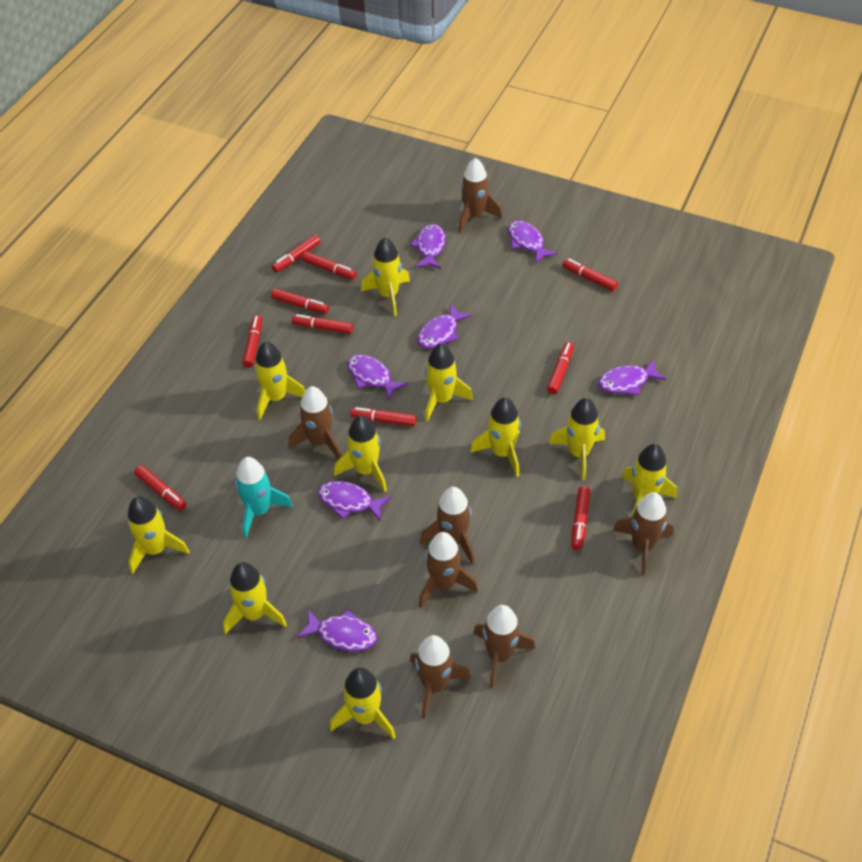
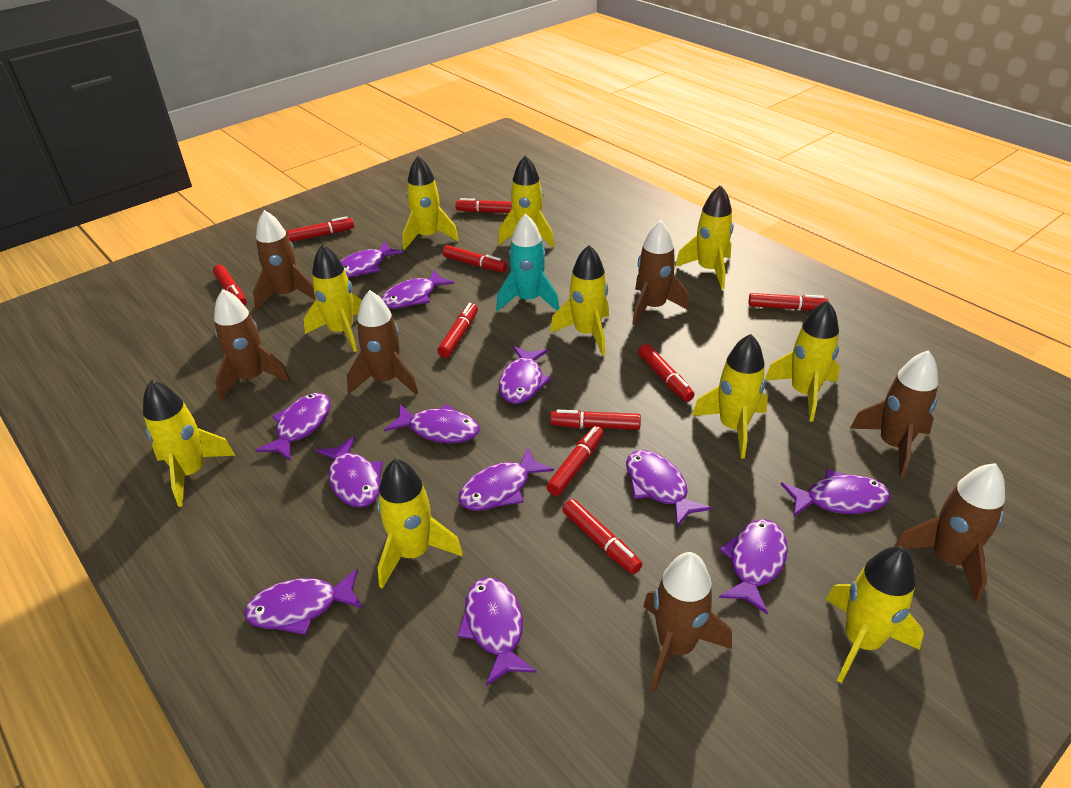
purple fish: 7 -> 12

